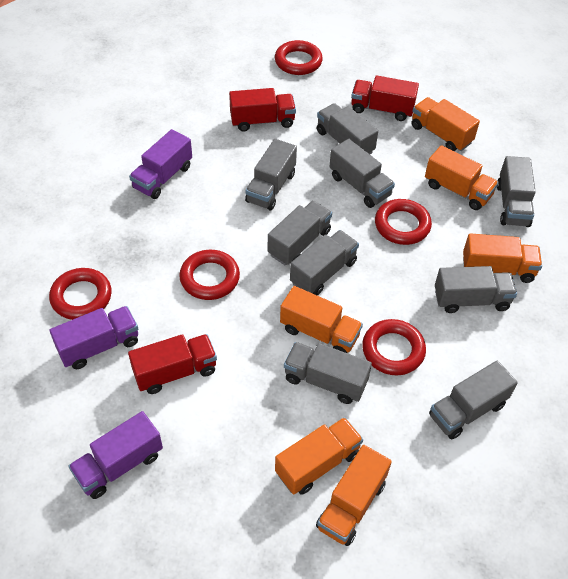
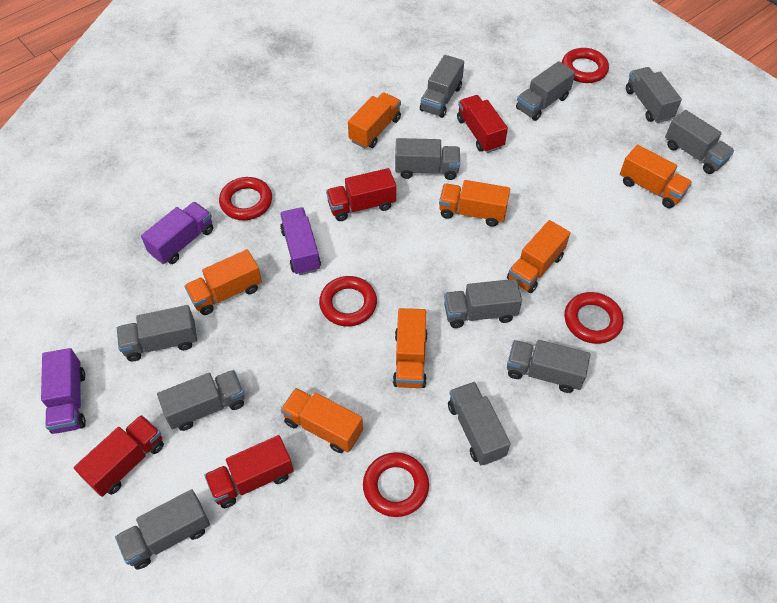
grey truck: 9 -> 11
orange truck: 6 -> 7
red truck: 3 -> 4

